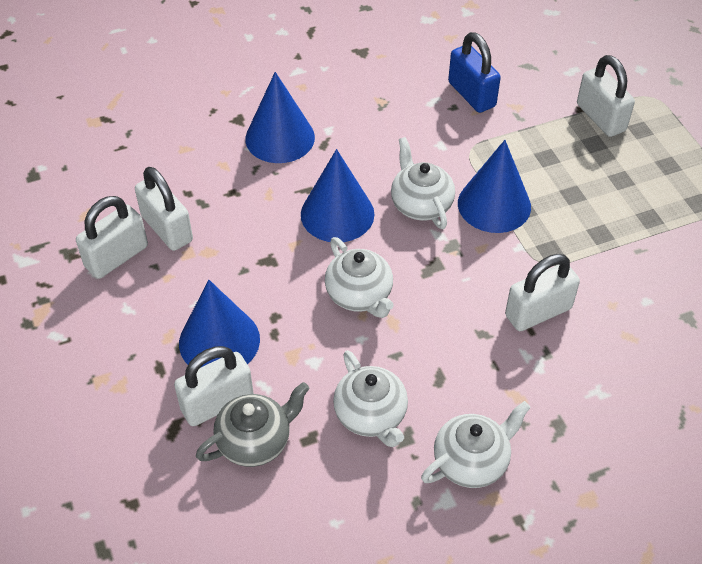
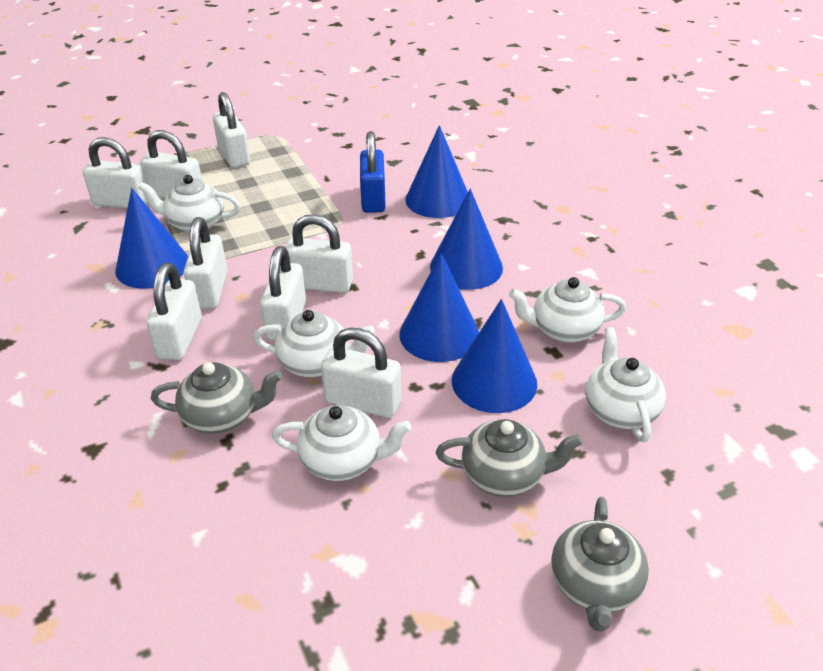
blue cone: 4 -> 5
grey teapot: 1 -> 3
white padlock: 5 -> 8
white teapot: 4 -> 5

